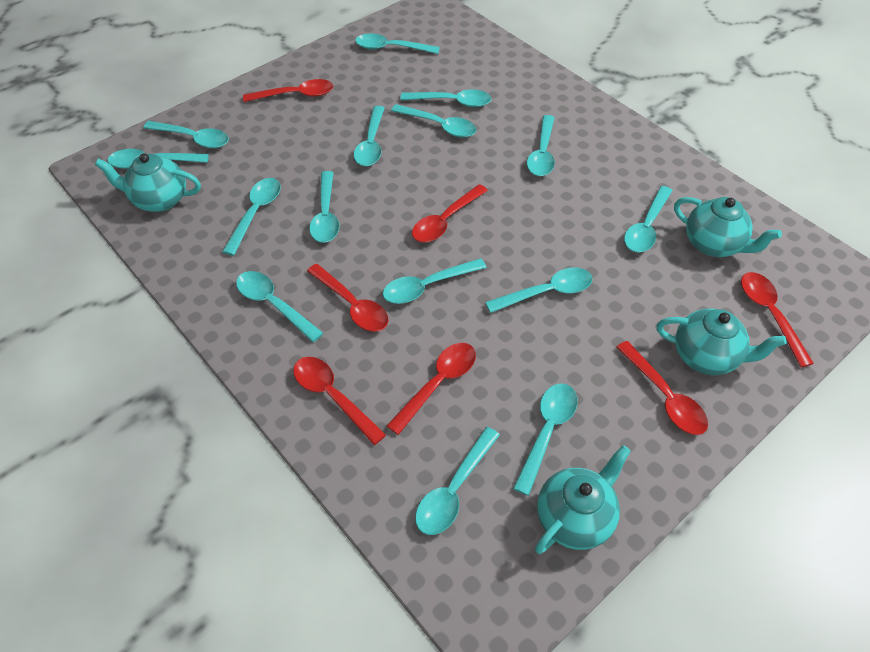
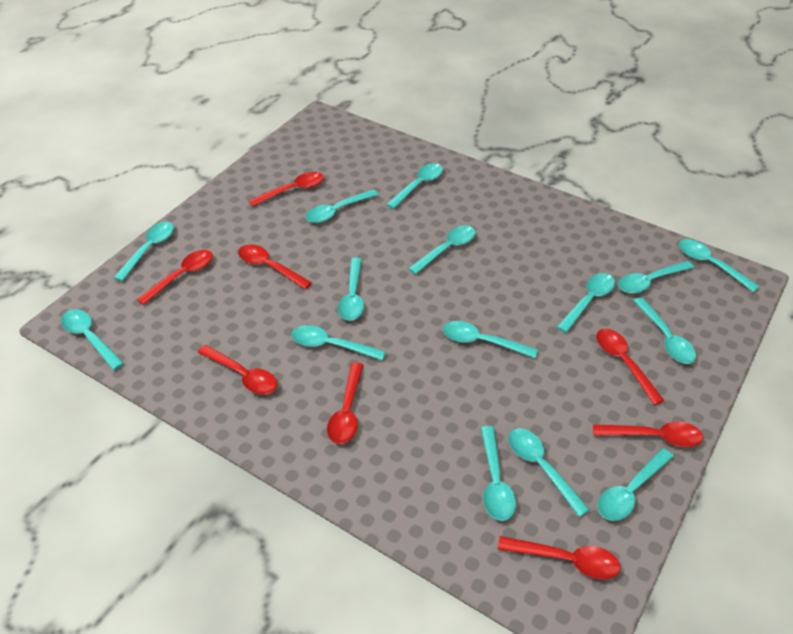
red spoon: 7 -> 8
turquoise teapot: 4 -> 0

